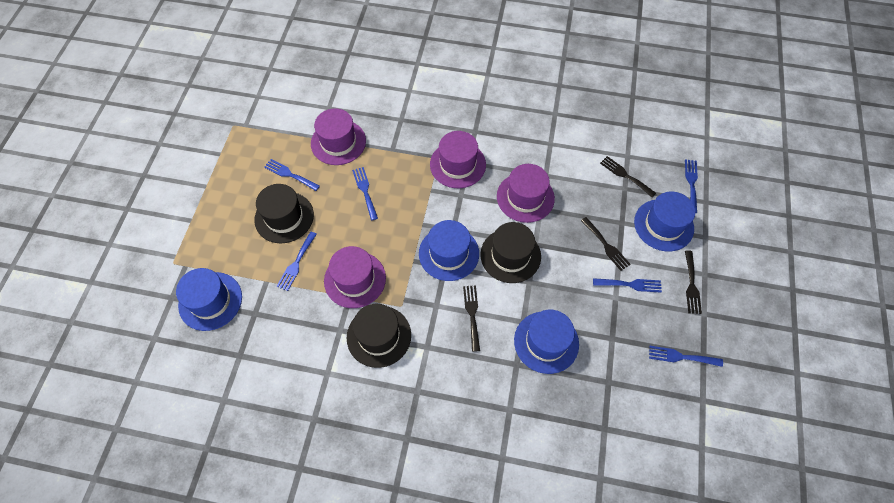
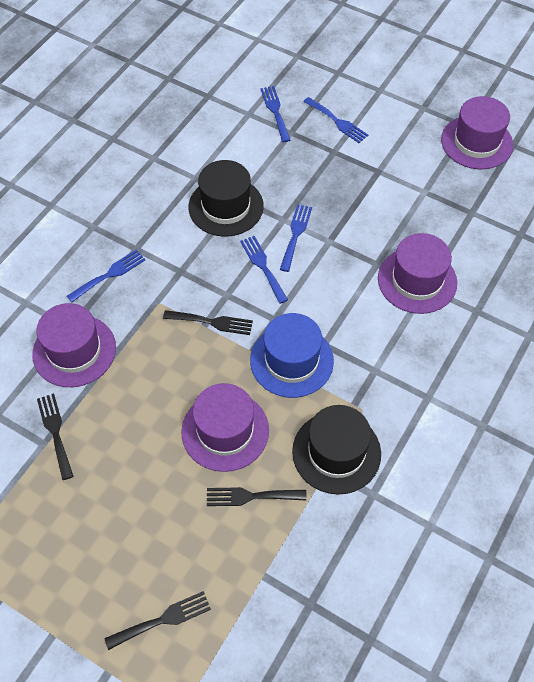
black hat: 3 -> 2
blue fork: 6 -> 5
blue hat: 4 -> 1

